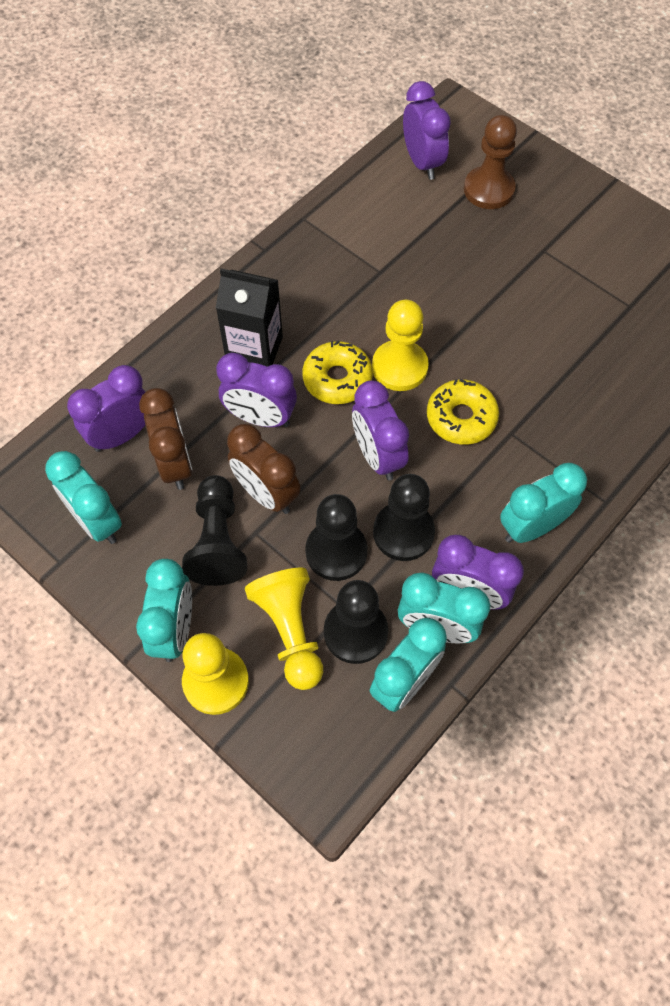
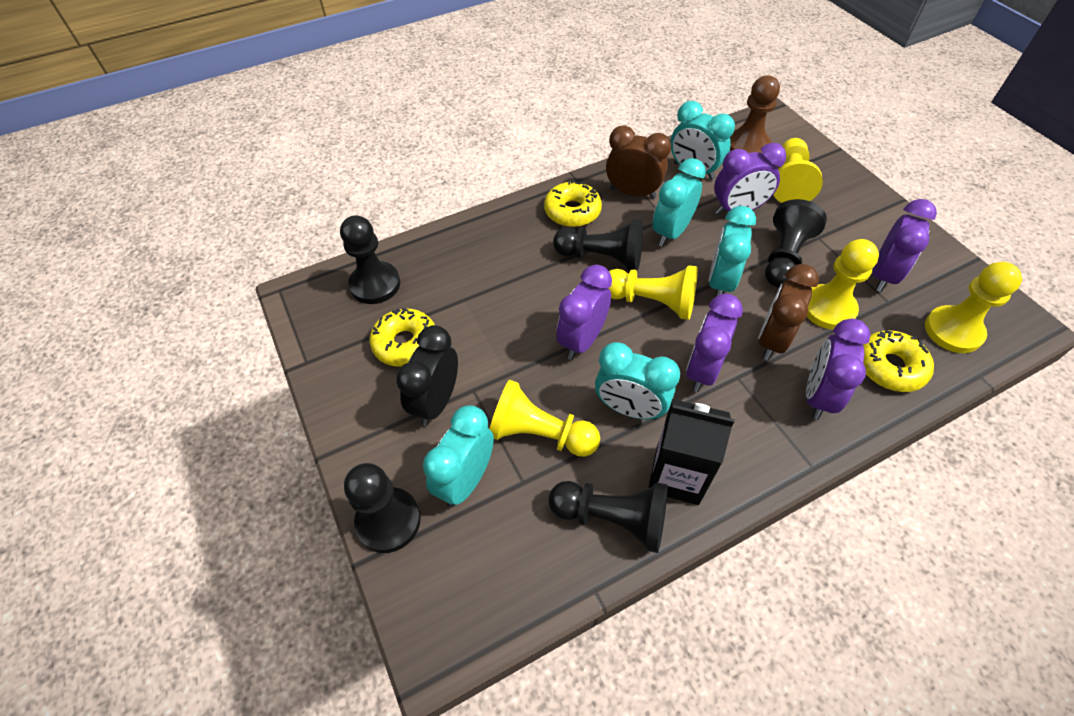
black clock: 0 -> 1
black pawn: 4 -> 5
yellow donut: 2 -> 3
yellow pawn: 3 -> 5

